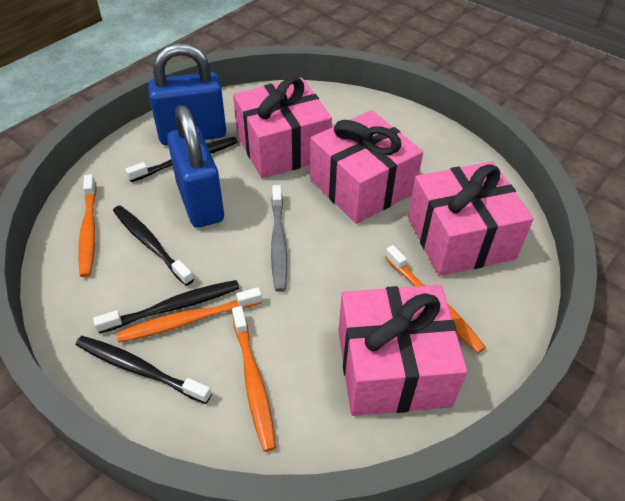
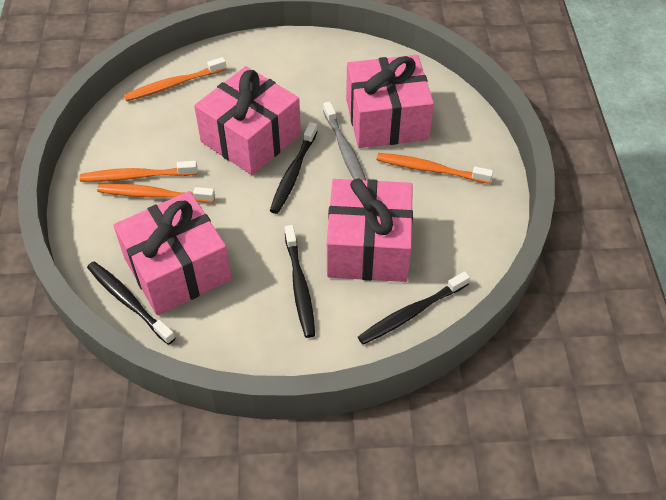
blue padlock: 2 -> 0

